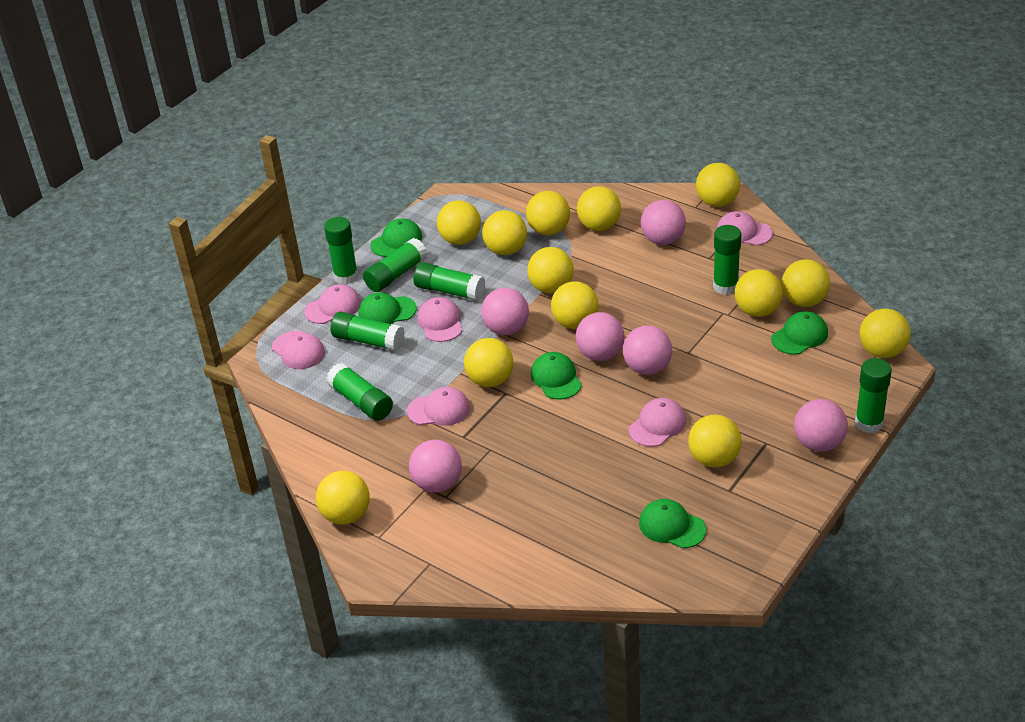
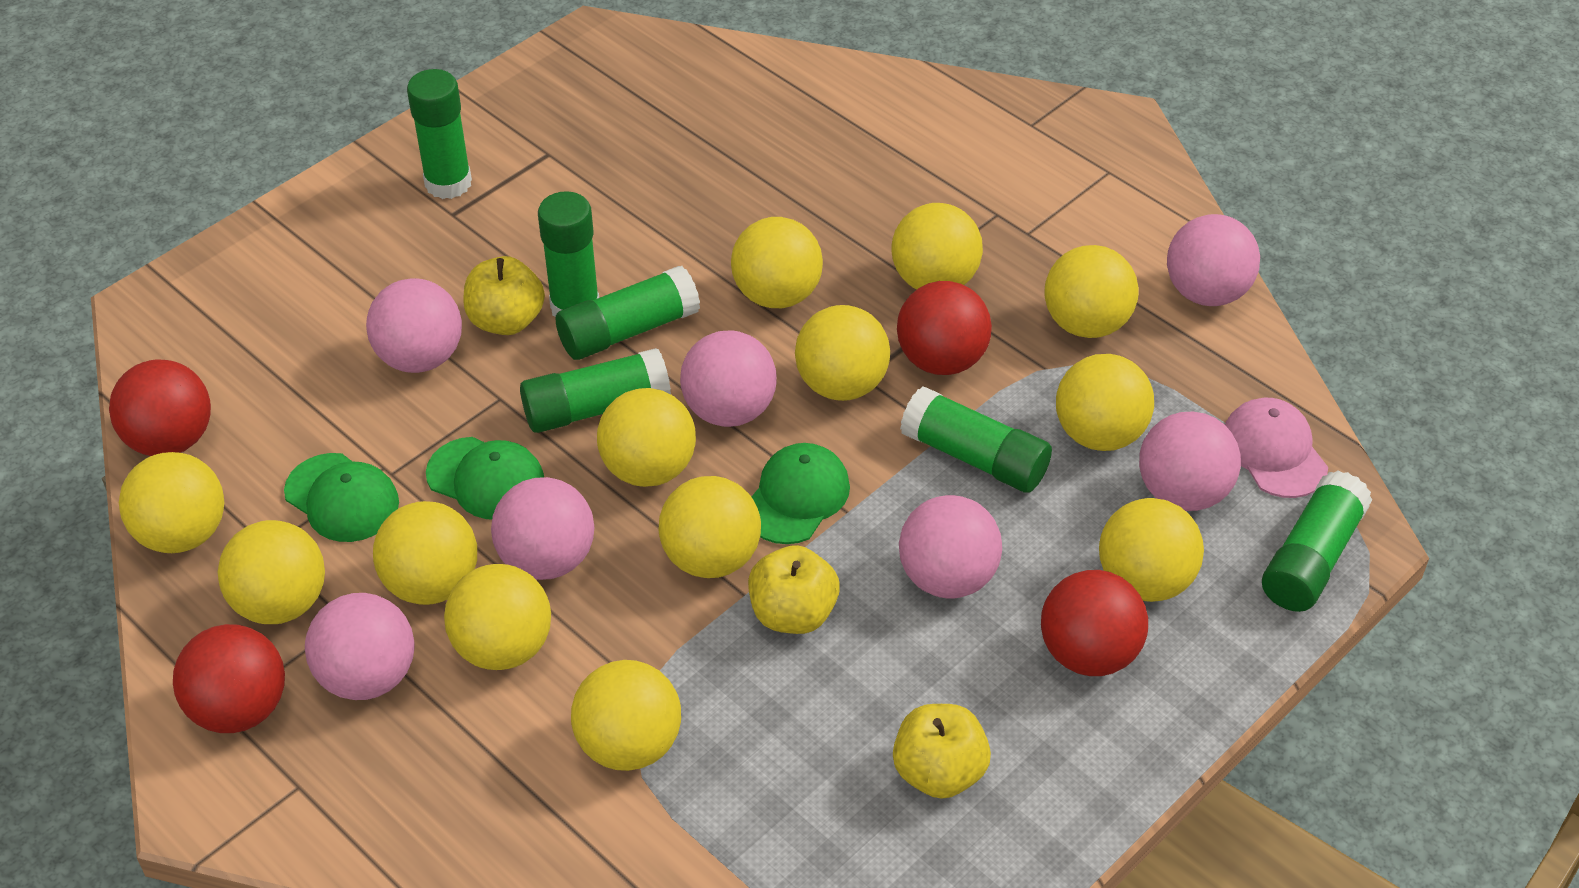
green cap: 5 -> 3
green glue stick: 7 -> 6
pink ball: 6 -> 7
pink cap: 6 -> 1
red ball: 0 -> 4
yellow apple: 0 -> 3

